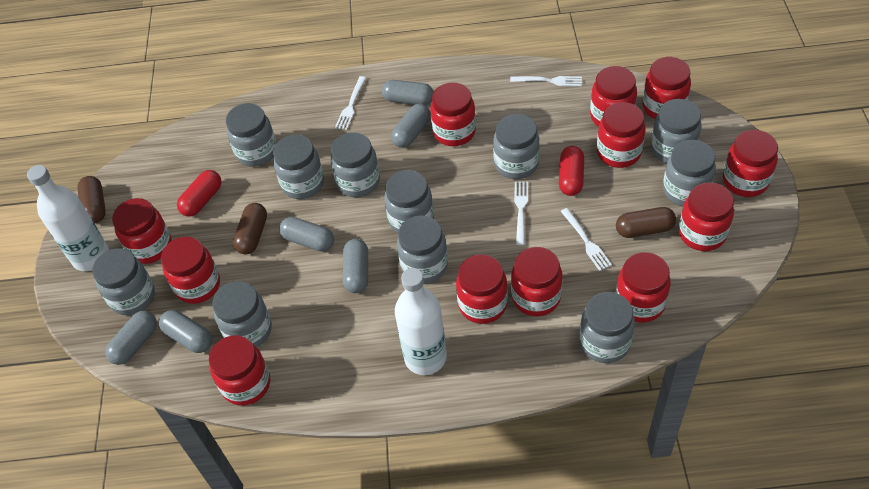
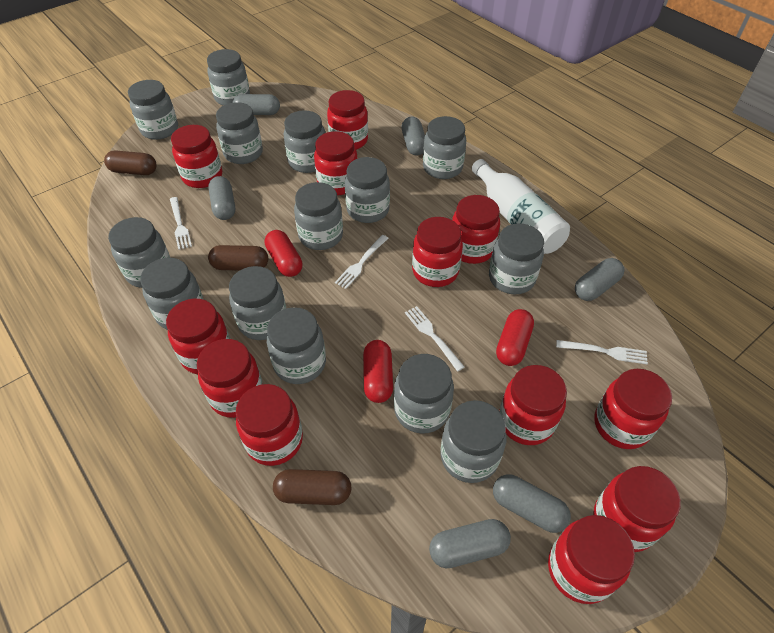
grey jar: 11 -> 14
red capsule: 2 -> 3
white bottle: 2 -> 1

